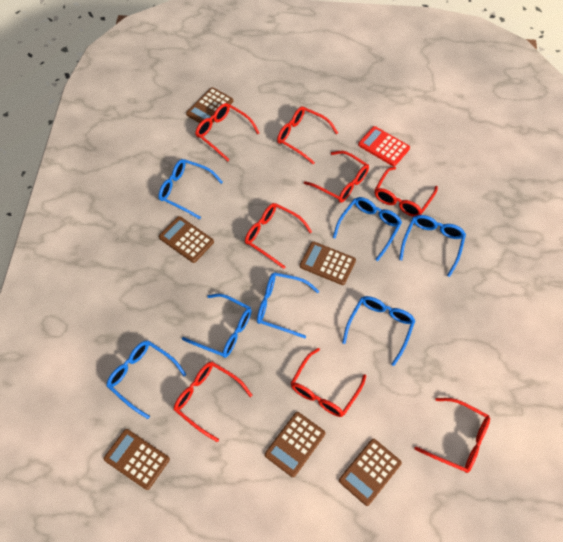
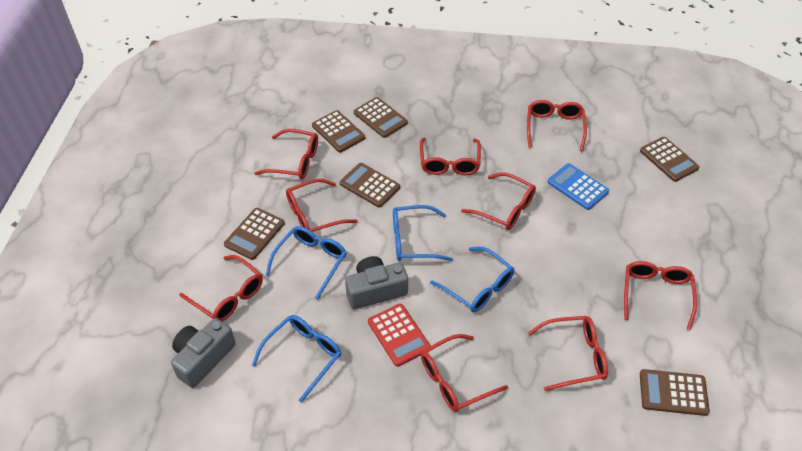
blue calculator: 0 -> 1
blue glasses: 7 -> 4
grey camera: 0 -> 2
red glasses: 8 -> 9

